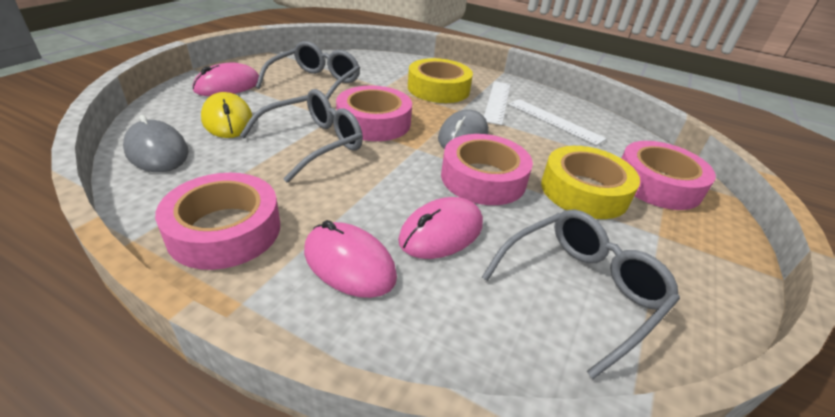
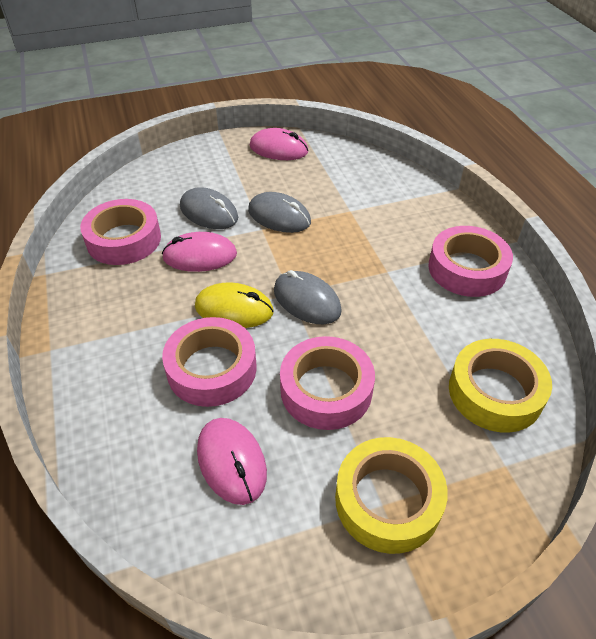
grey glasses: 3 -> 0
grey mouse: 2 -> 3
white ruler: 2 -> 0

